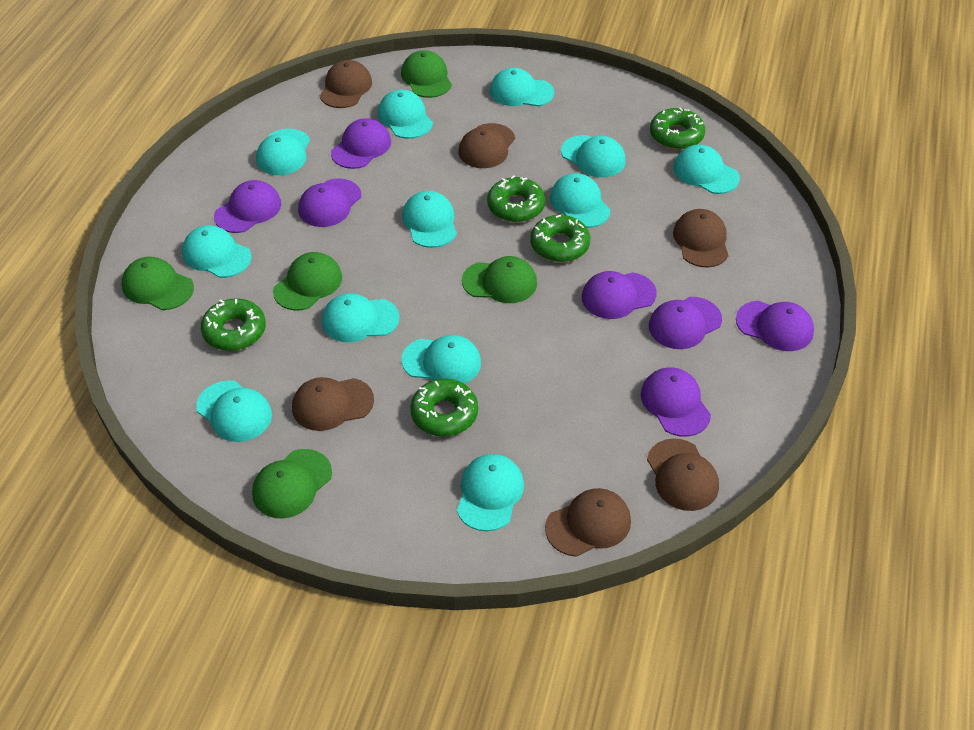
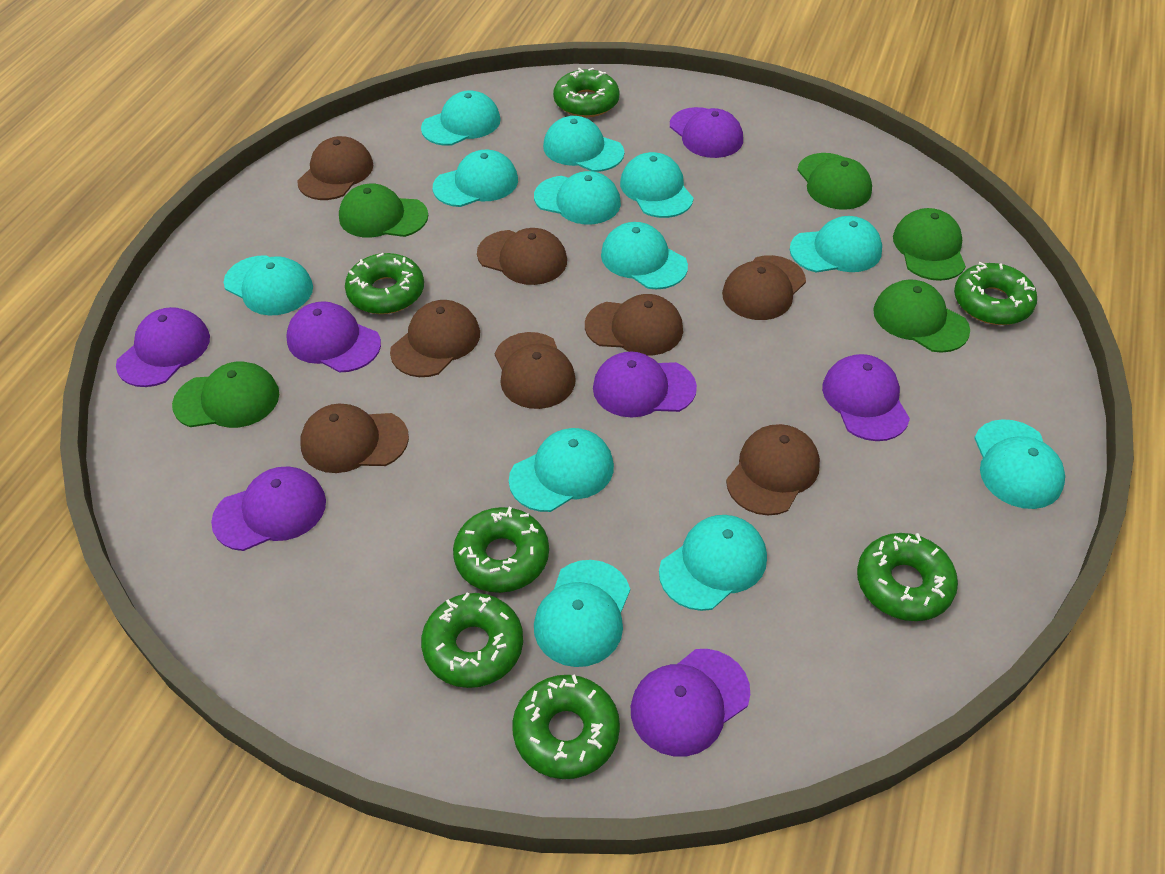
brown cap: 6 -> 8
green donut: 5 -> 7

